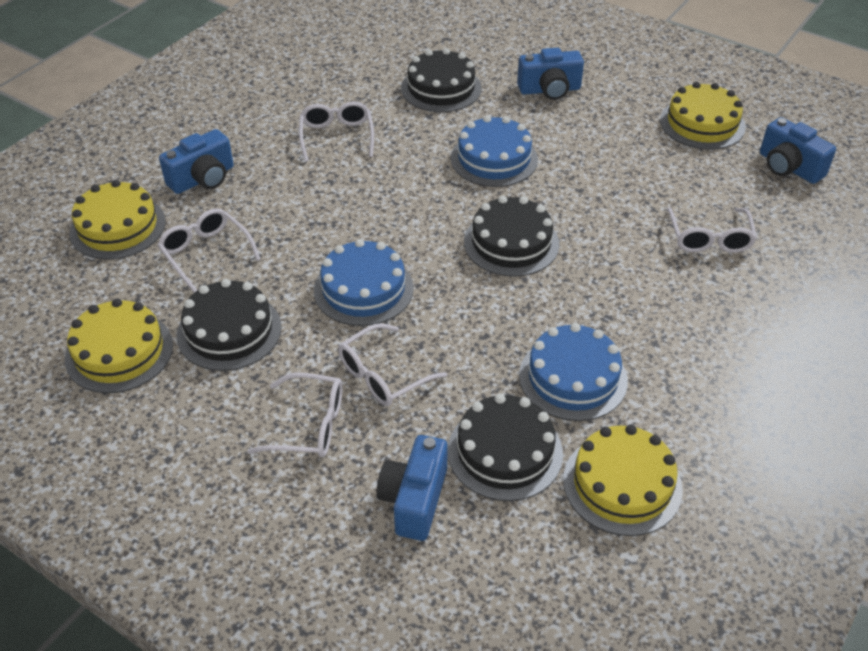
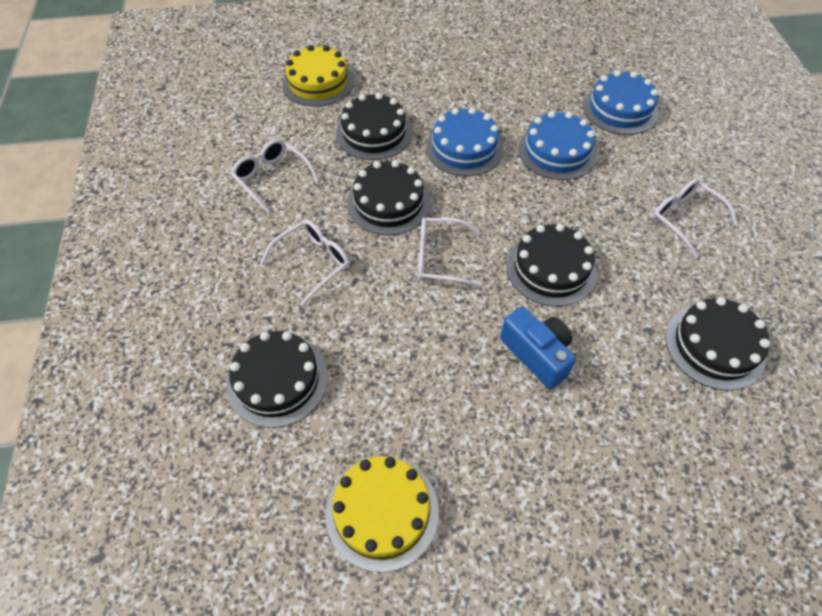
black cake: 4 -> 5
blue camera: 4 -> 1
white glasses: 5 -> 4
yellow cake: 4 -> 2

